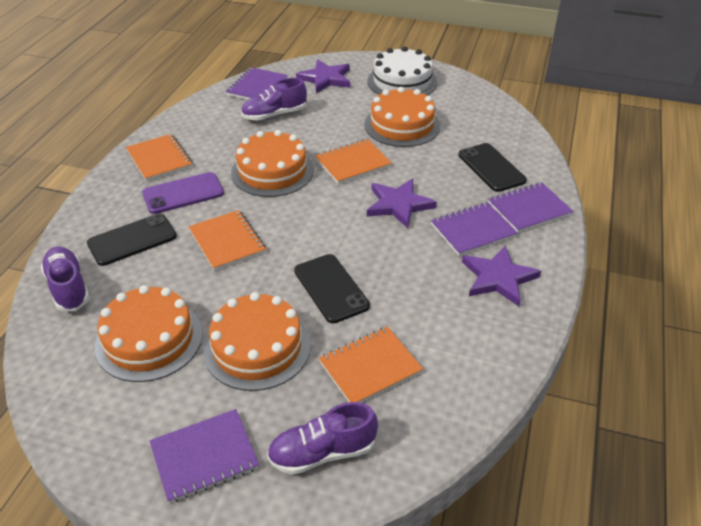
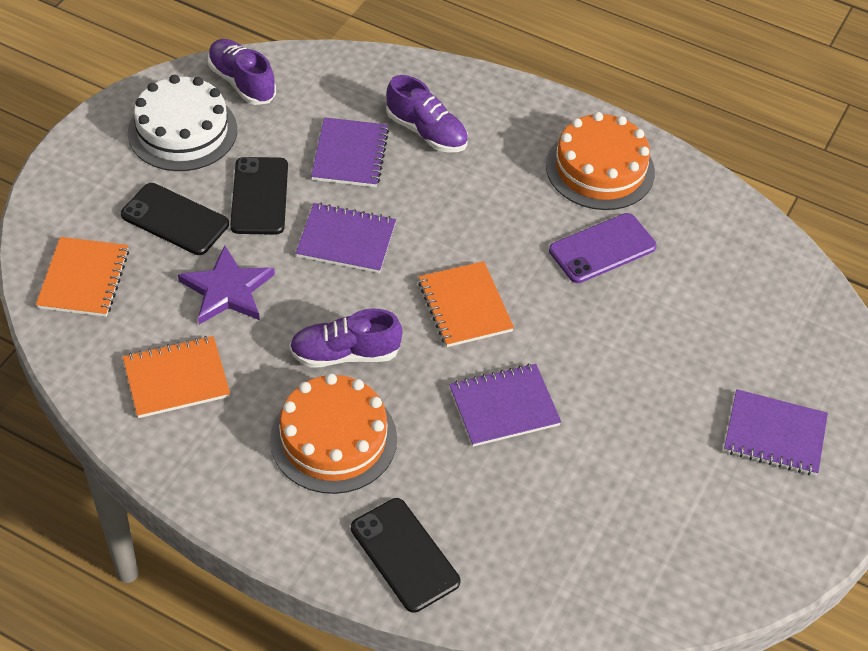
orange cake: 4 -> 2
orange notebook: 4 -> 3
purple star: 3 -> 1

